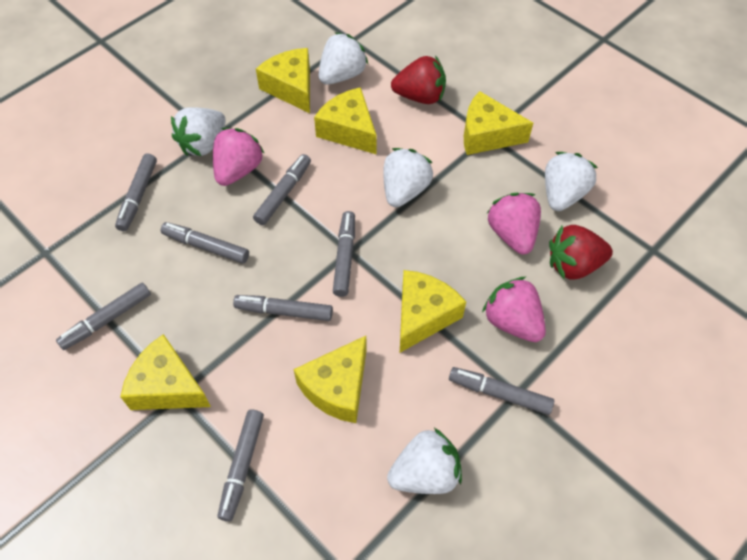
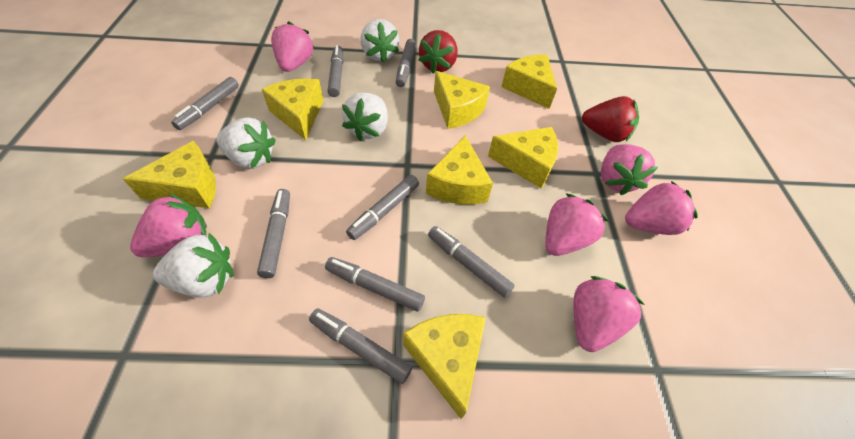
pink strawberry: 3 -> 6
white strawberry: 5 -> 4
yellow cheese: 6 -> 7

